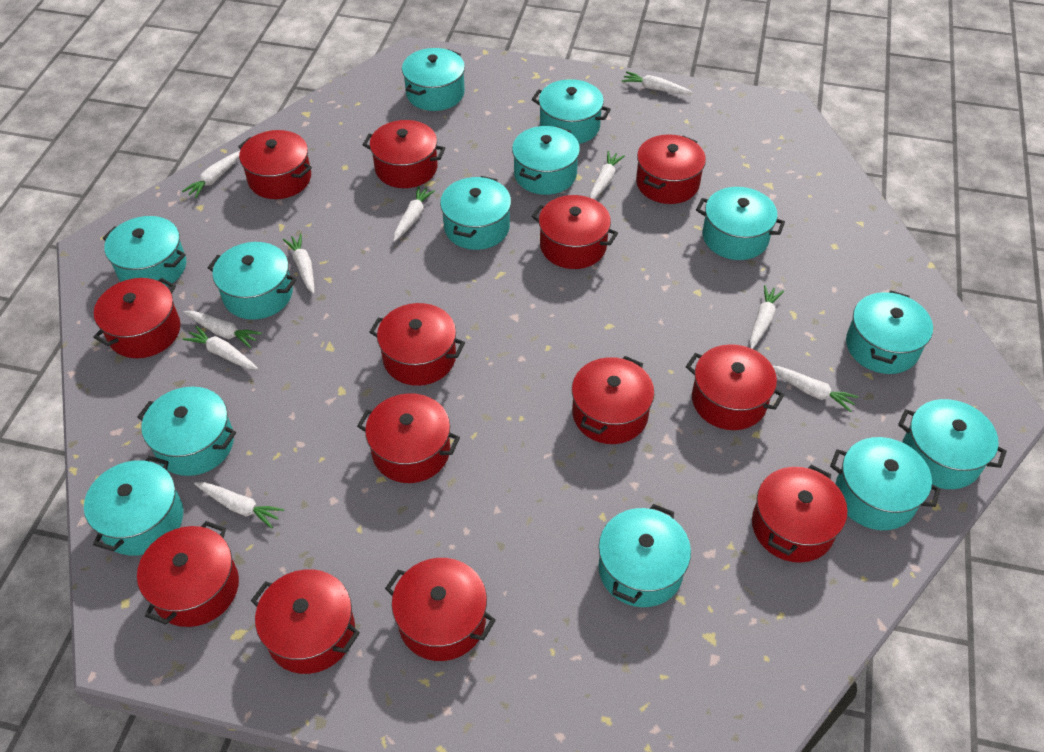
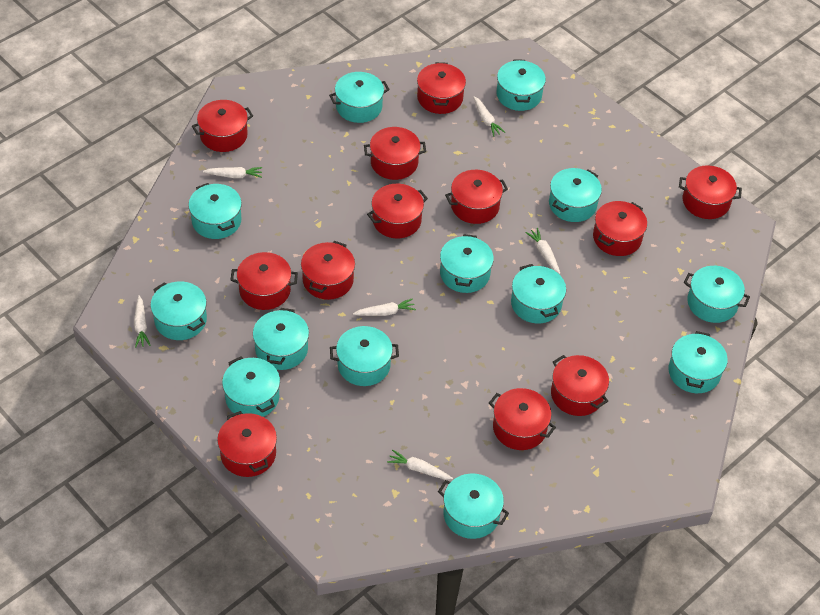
red pot: 13 -> 12
white carrot: 10 -> 6

